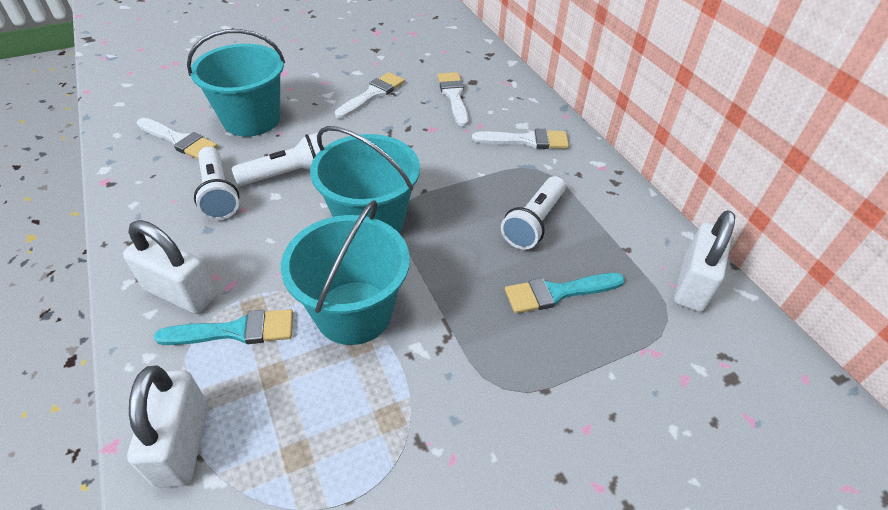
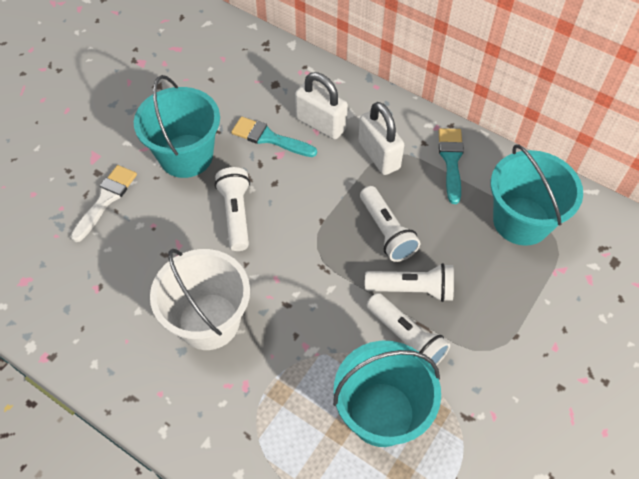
white brush: 4 -> 1
white bucket: 0 -> 1
white flashlight: 3 -> 4
white padlock: 3 -> 2

